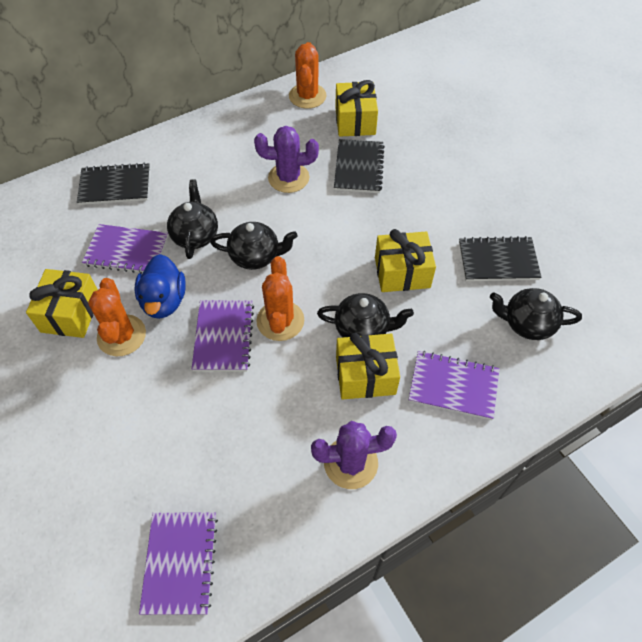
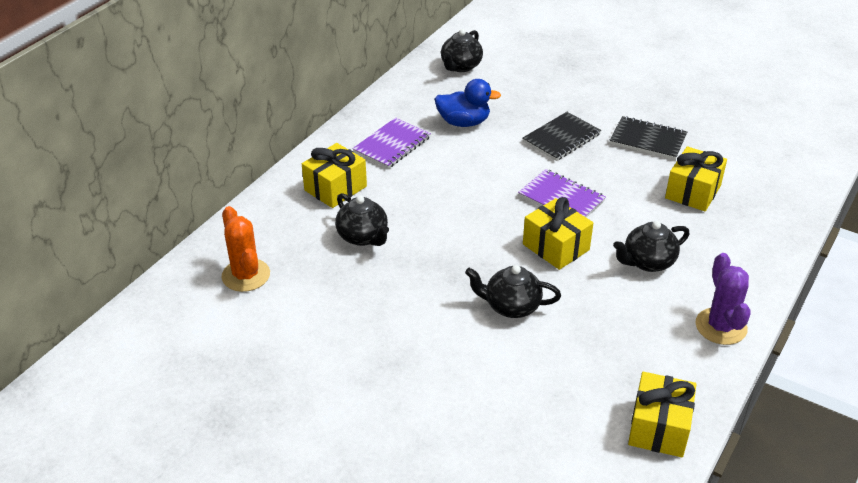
black notebook: 3 -> 2
orange cactus: 3 -> 1
purple cactus: 2 -> 1
purple notebook: 4 -> 2

